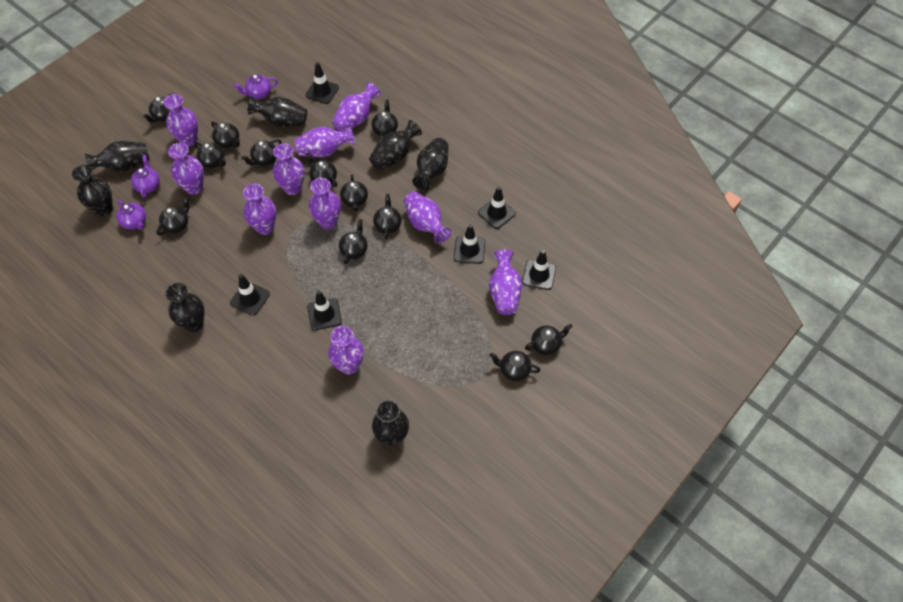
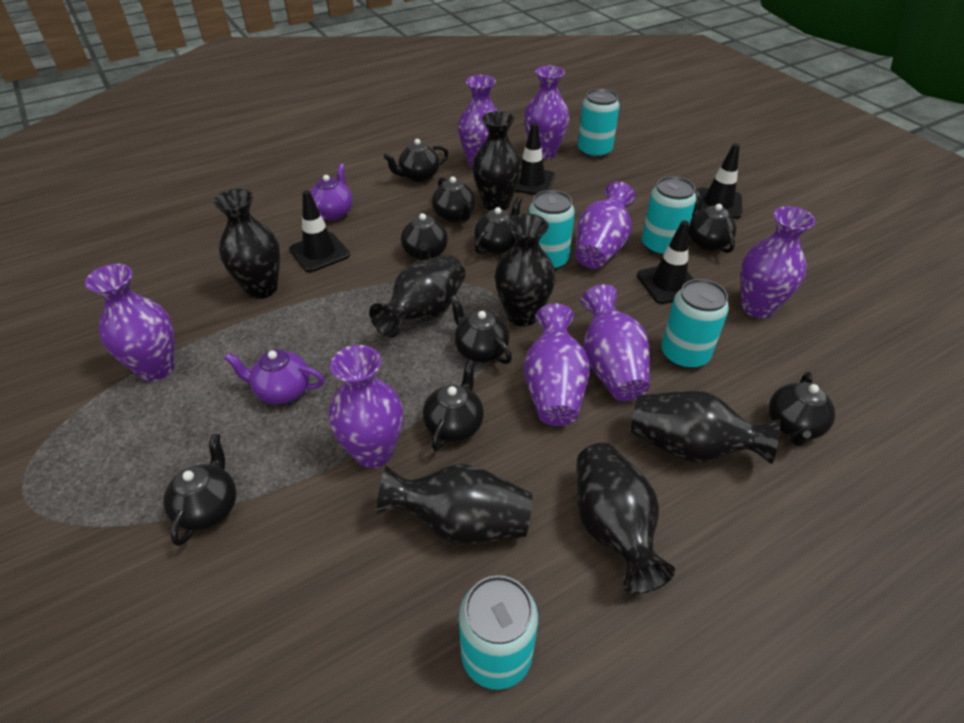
black teapot: 12 -> 9
black traffic cone: 6 -> 4
purple teapot: 3 -> 2
purple vase: 10 -> 8
turquoise can: 0 -> 5

